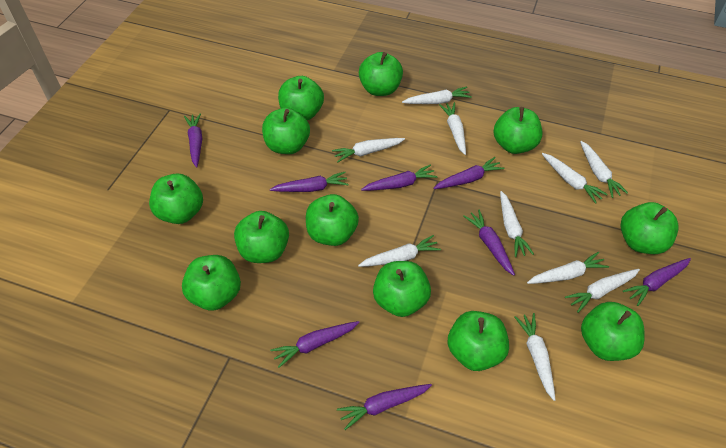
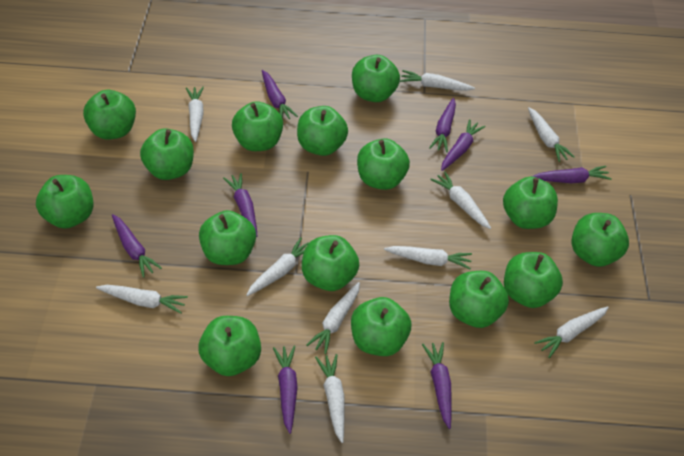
green apple: 12 -> 15

